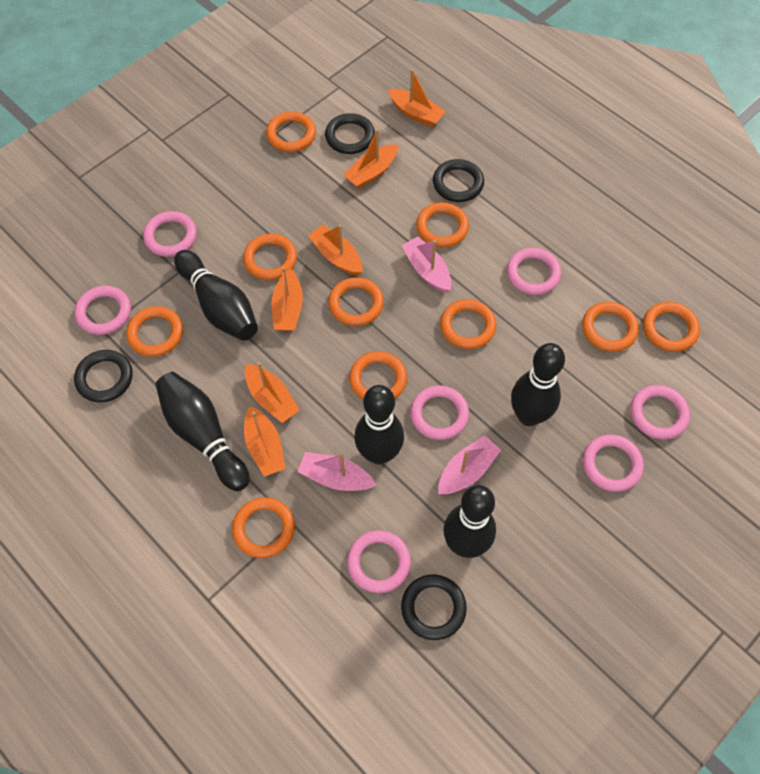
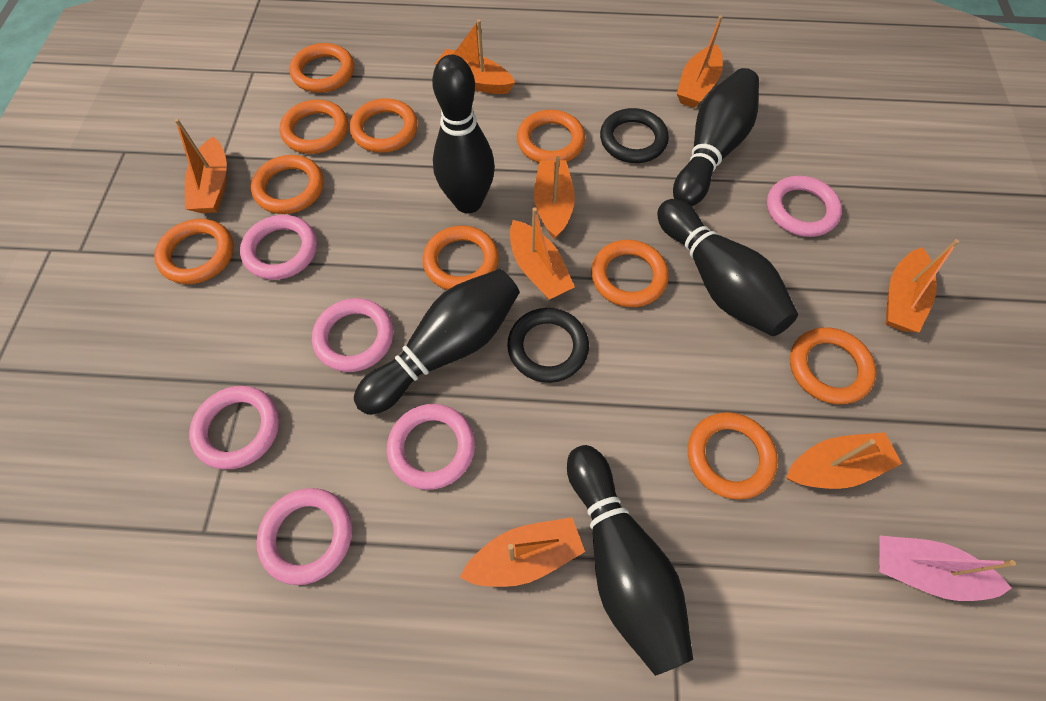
black ring: 4 -> 2
orange boat: 6 -> 8
pink boat: 3 -> 1
pink ring: 7 -> 6

